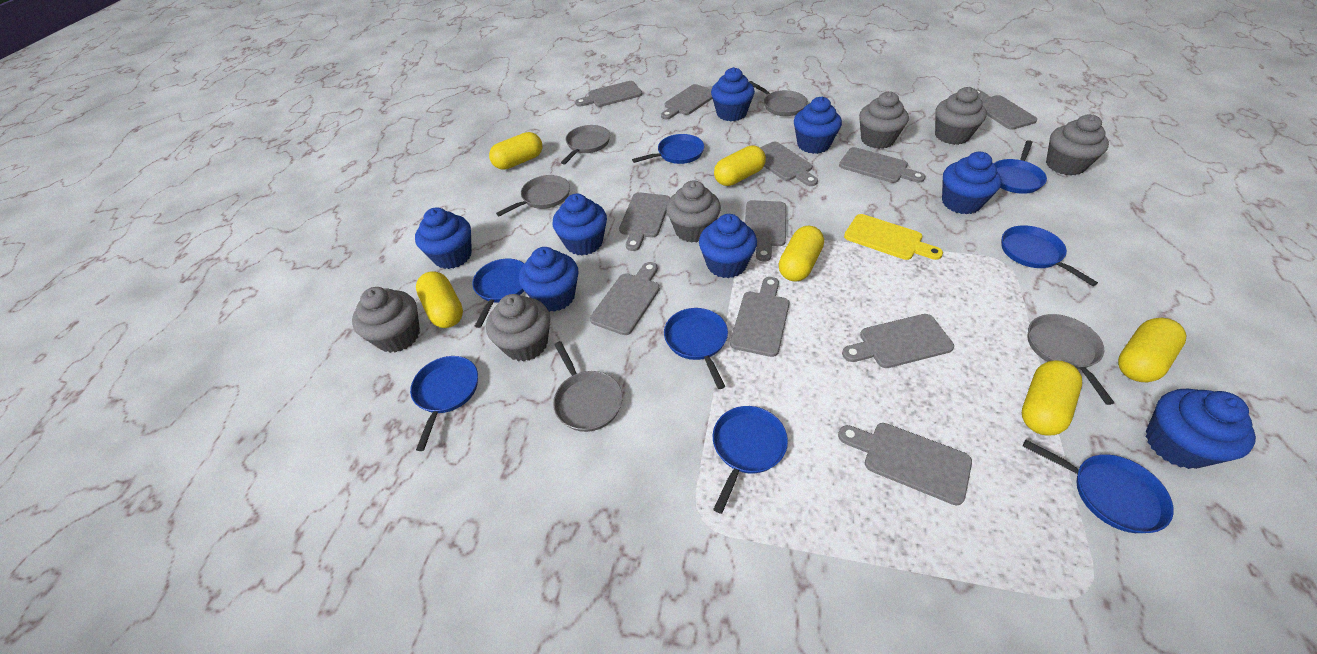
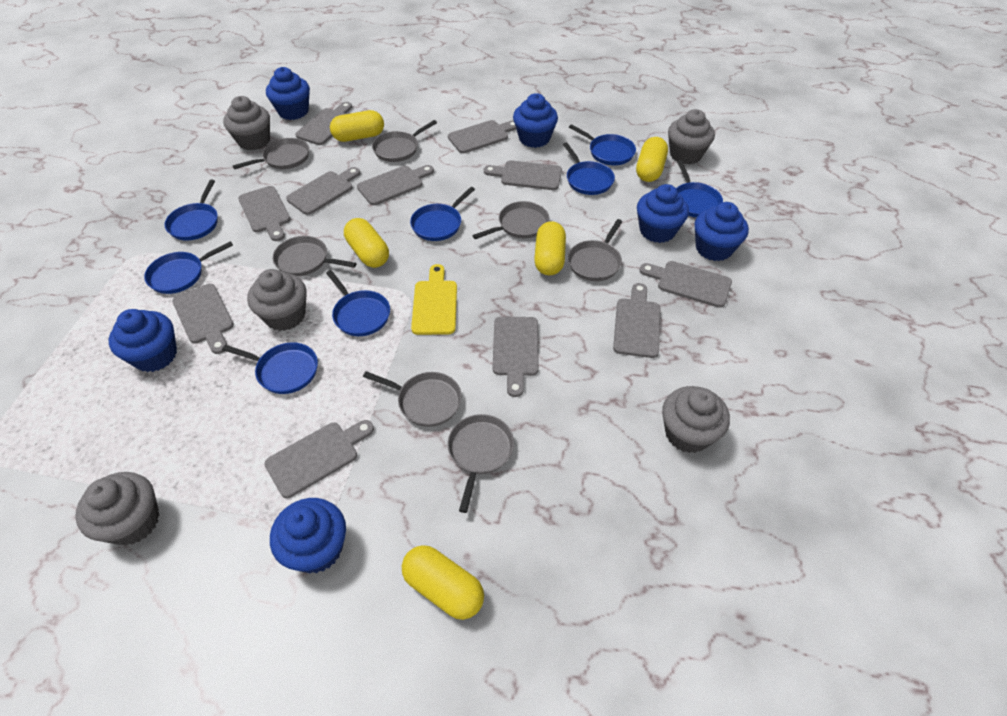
blue cupcake: 8 -> 6
grey cupcake: 6 -> 5
grey pan: 5 -> 7
yellow capsule: 6 -> 5

